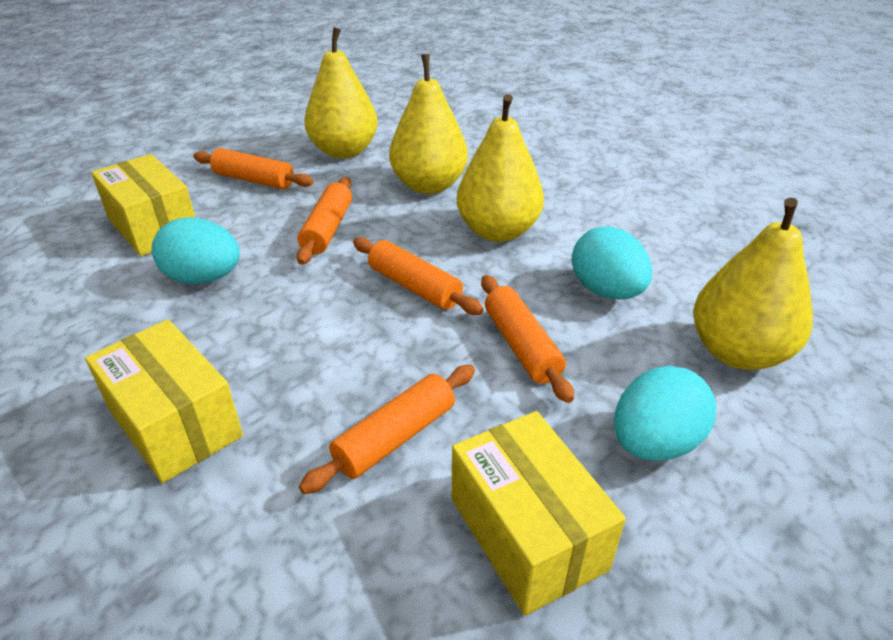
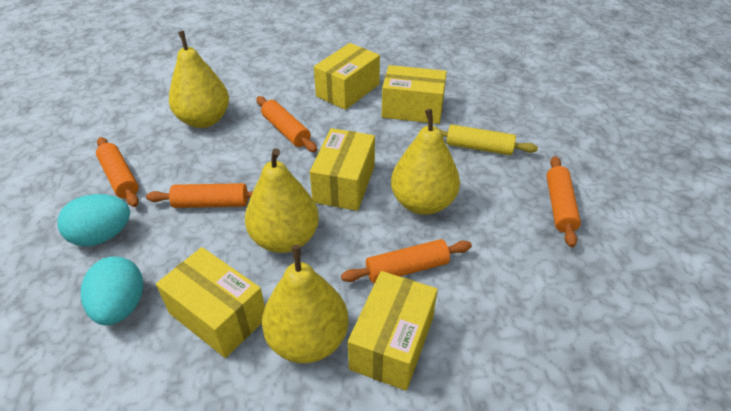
turquoise egg: 3 -> 2
yellow box: 3 -> 5
yellow rolling pin: 0 -> 1

